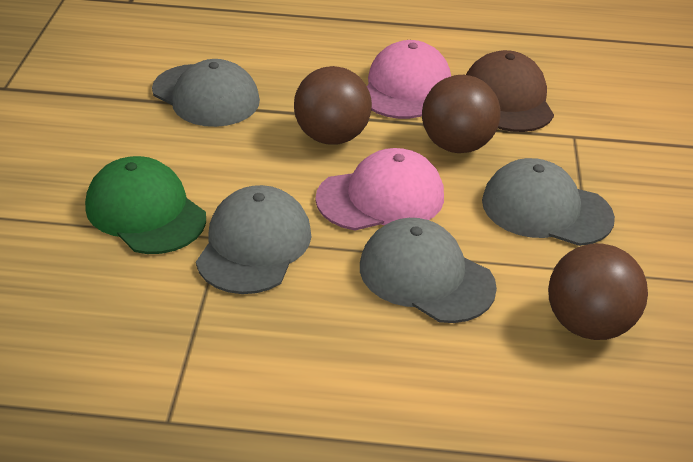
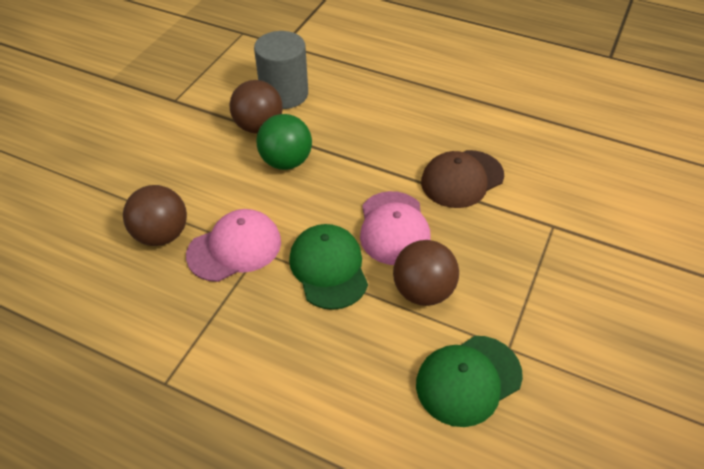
green ball: 0 -> 1
green cap: 1 -> 2
grey cap: 4 -> 0
grey cylinder: 0 -> 1

